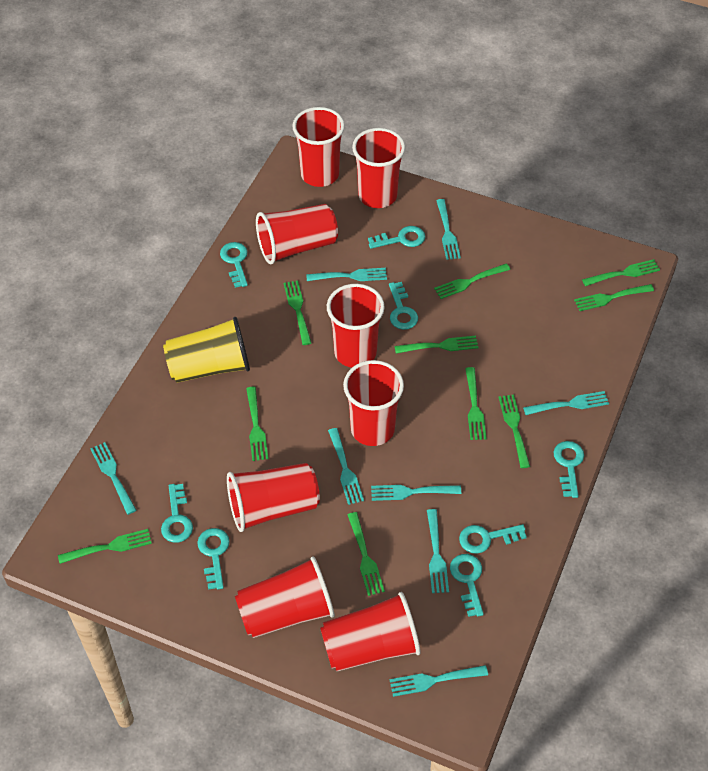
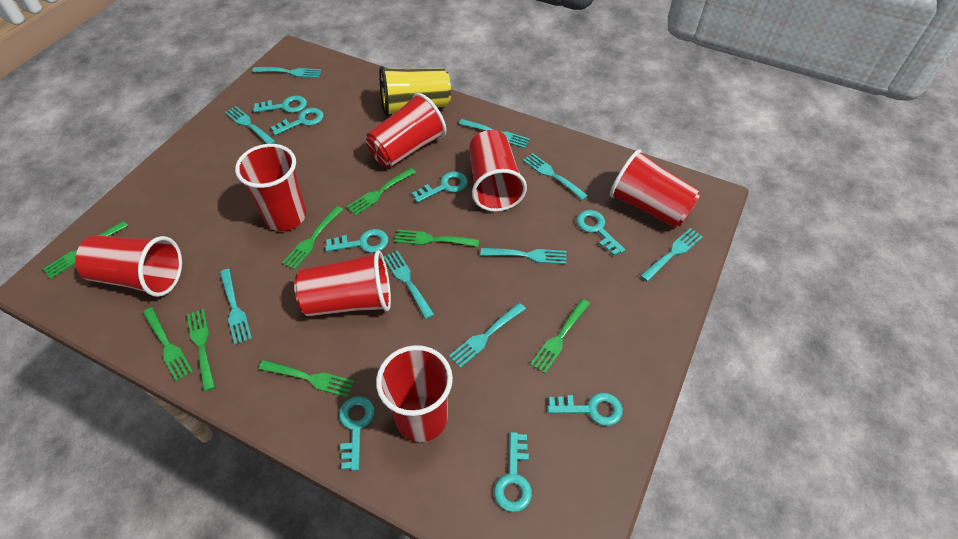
green fork: 10 -> 8
red cup: 8 -> 7
turquoise fork: 8 -> 9

